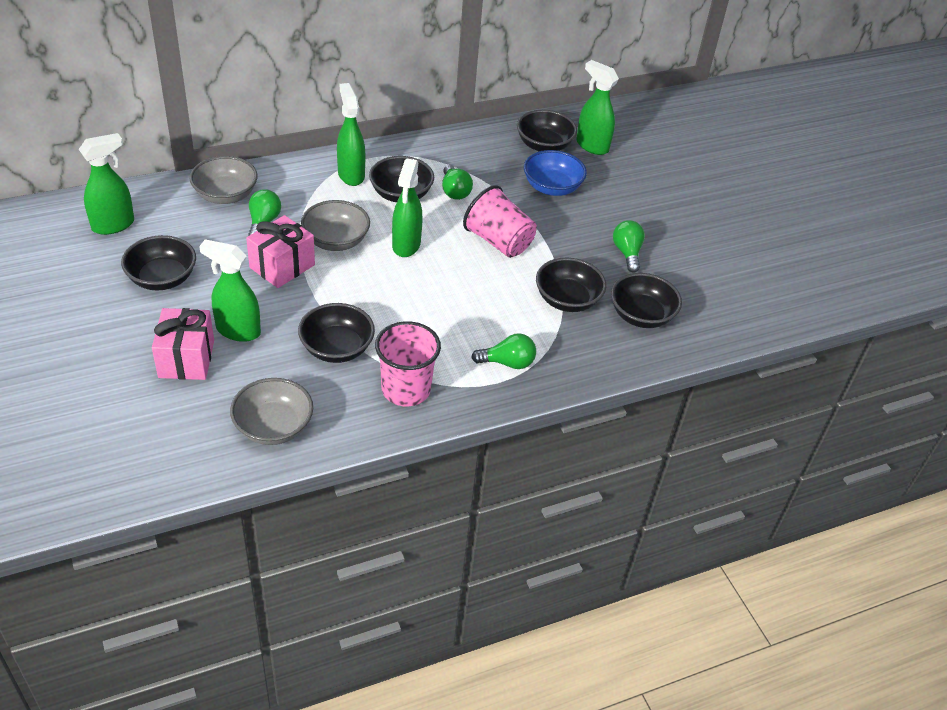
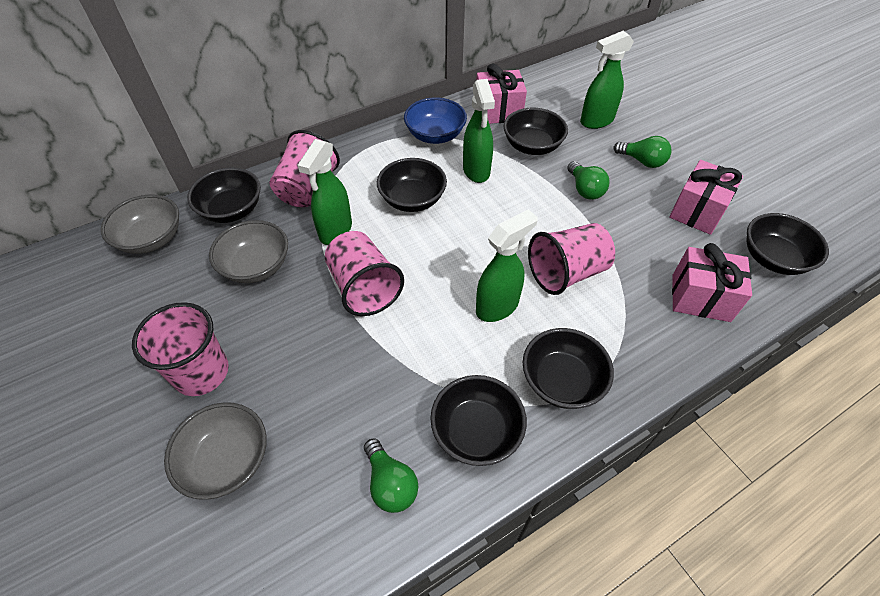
green light bulb: 4 -> 3
green spray bottle: 5 -> 4
pink cup: 2 -> 4
pink gift: 2 -> 3

